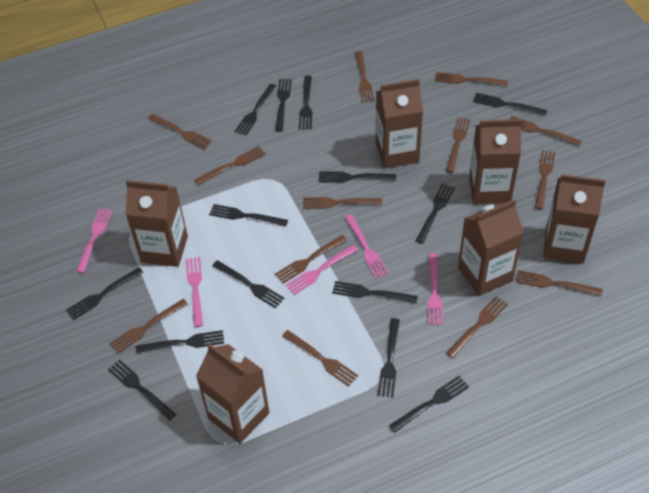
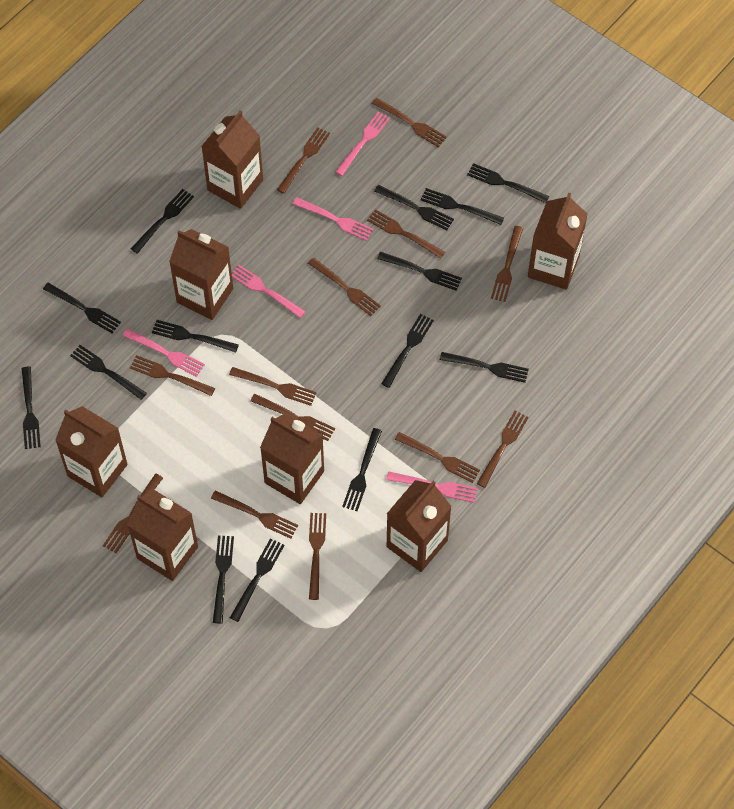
brown carton: 6 -> 7

